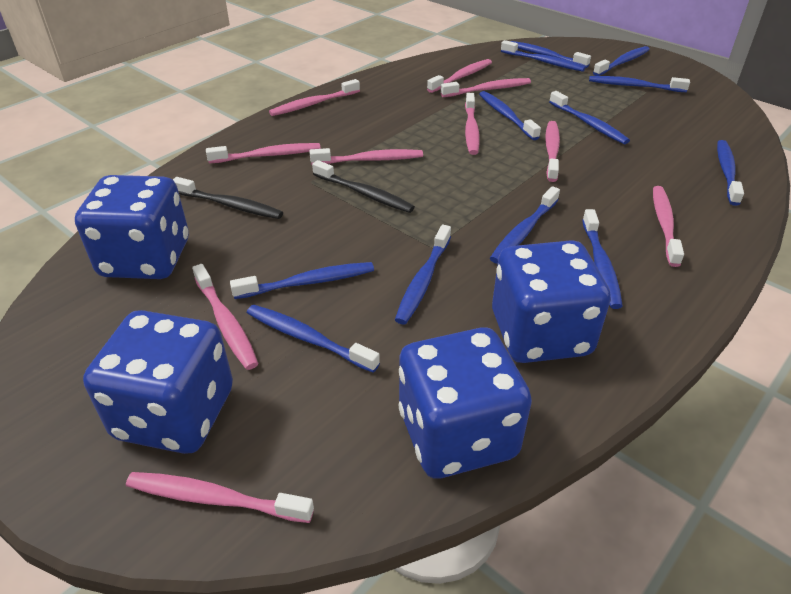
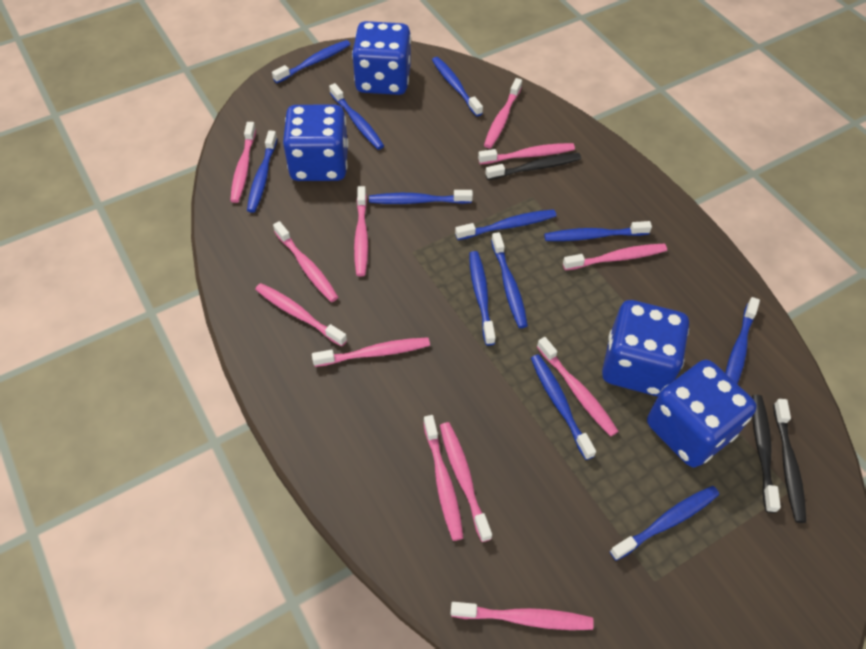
black toothbrush: 2 -> 3
pink toothbrush: 10 -> 12

